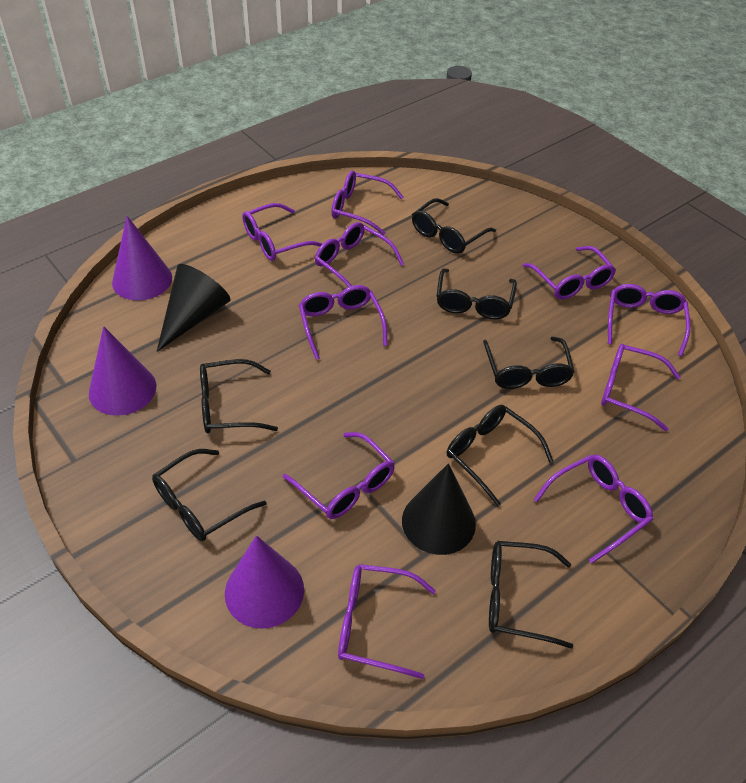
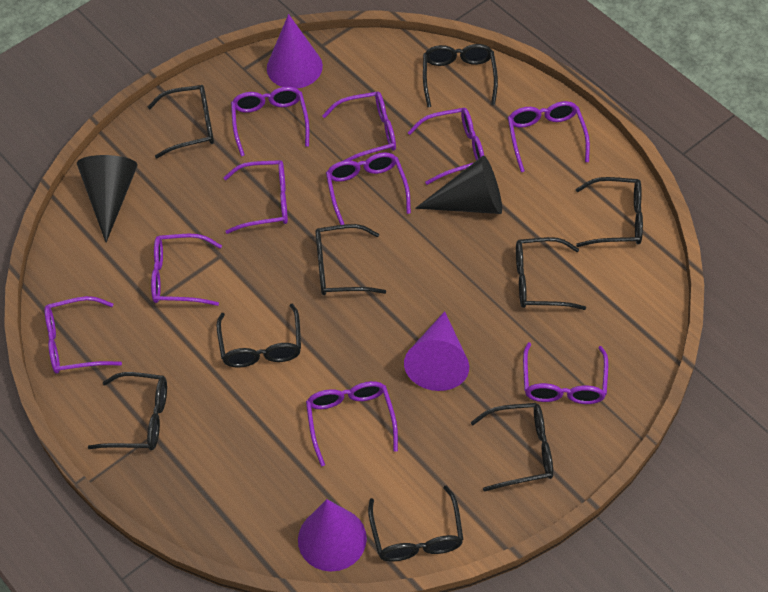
black glasses: 7 -> 9

